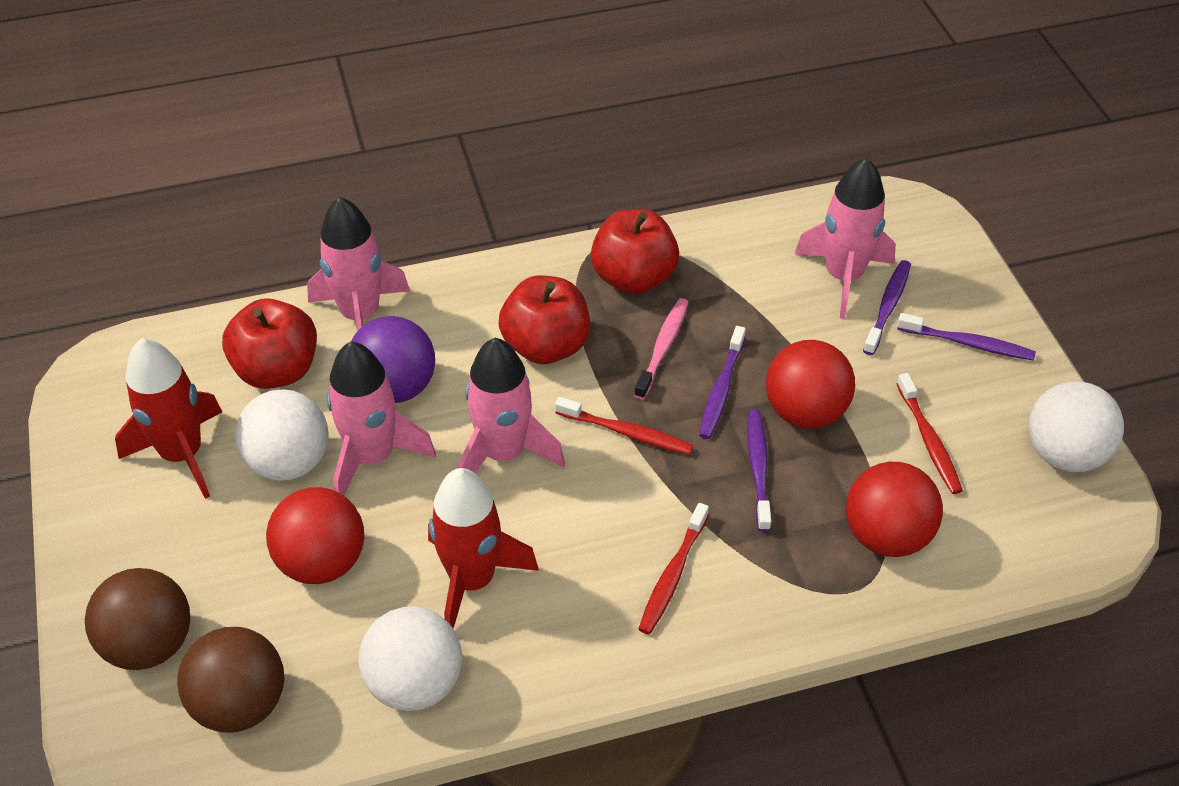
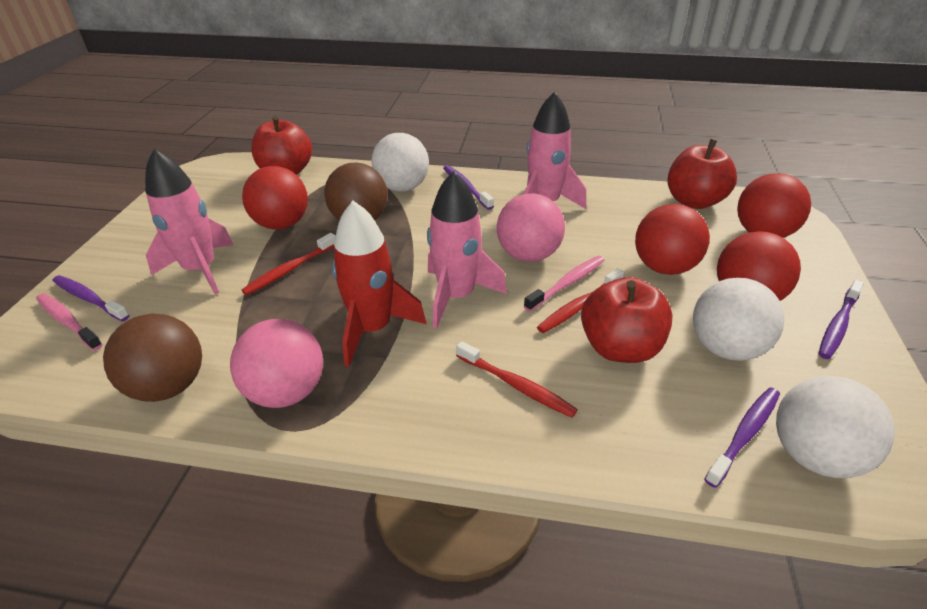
pink ball: 0 -> 2
pink rocket: 4 -> 3
pink toothbrush: 1 -> 2
purple ball: 1 -> 0
red ball: 3 -> 4
red rocket: 2 -> 1

